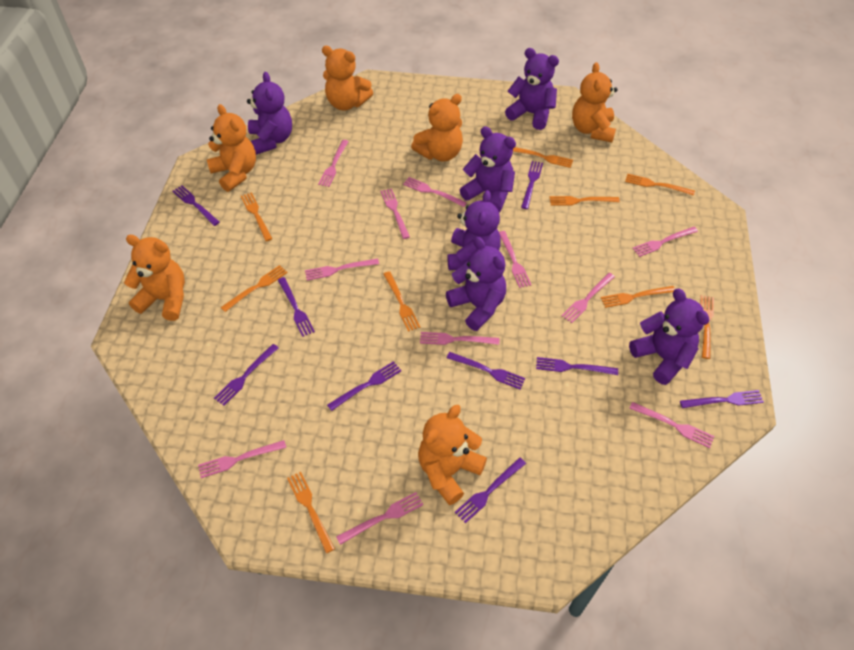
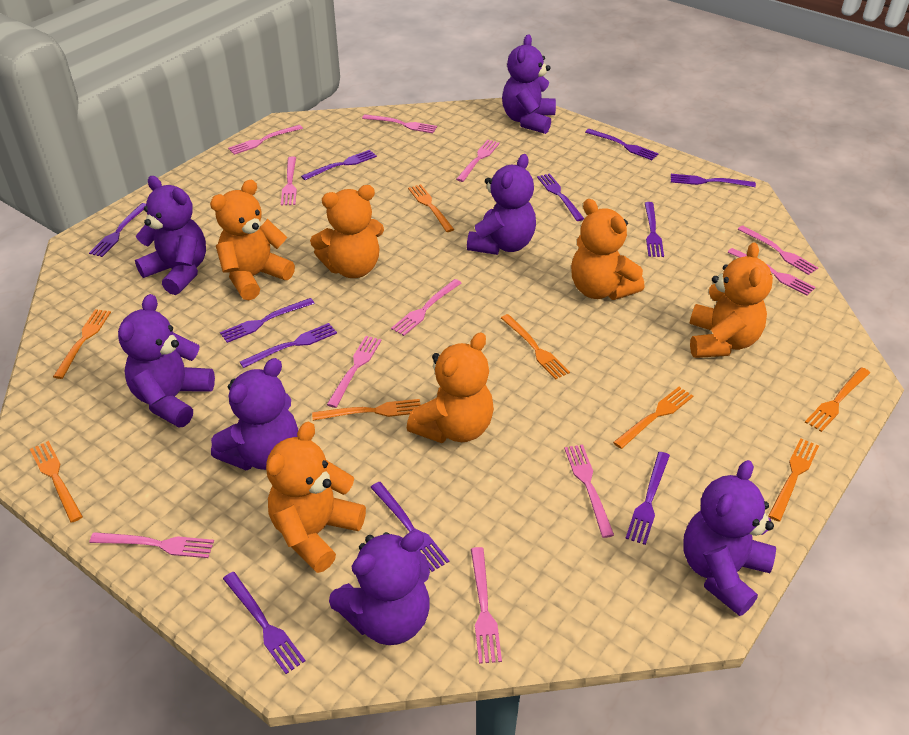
orange fork: 9 -> 8
purple fork: 9 -> 11
purple teddy bear: 6 -> 7

